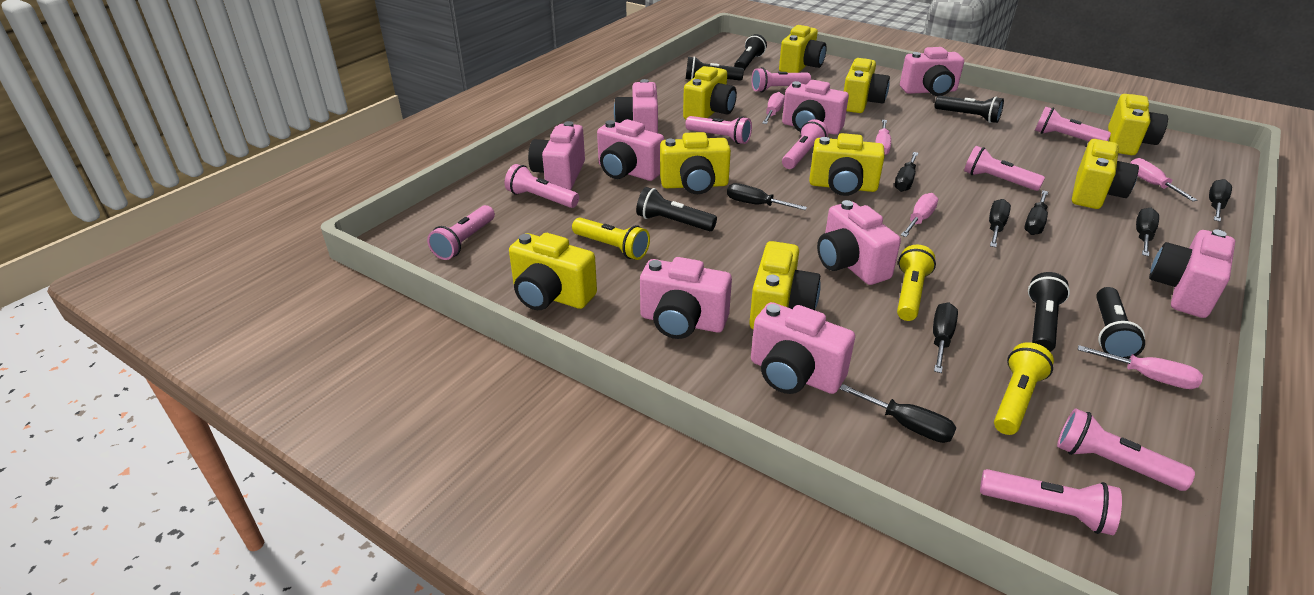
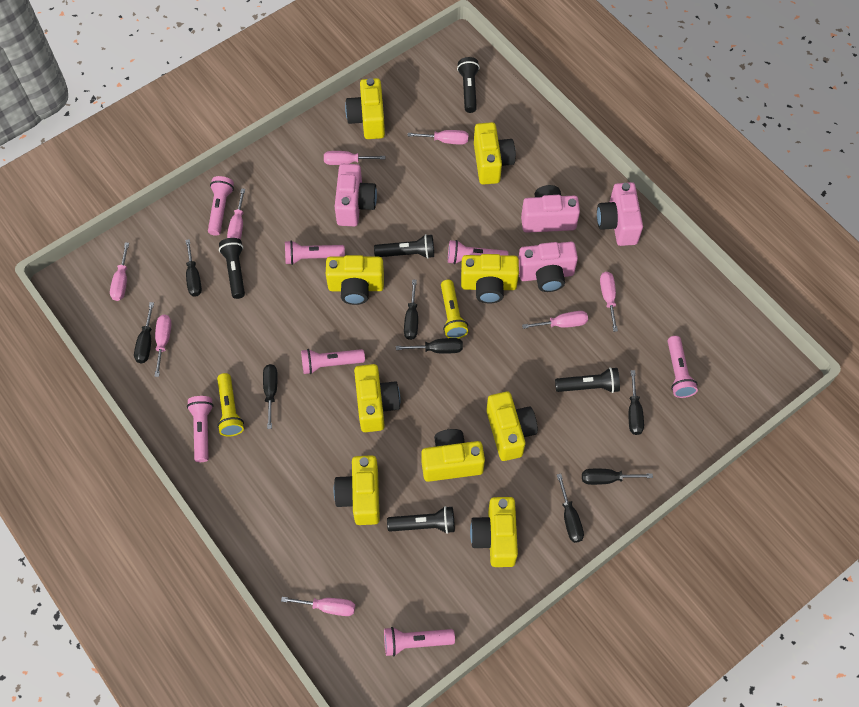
black flashlight: 6 -> 5
pink camera: 9 -> 4
pink flashlight: 9 -> 7
pink screwdriver: 5 -> 8
yellow flashlight: 3 -> 2

